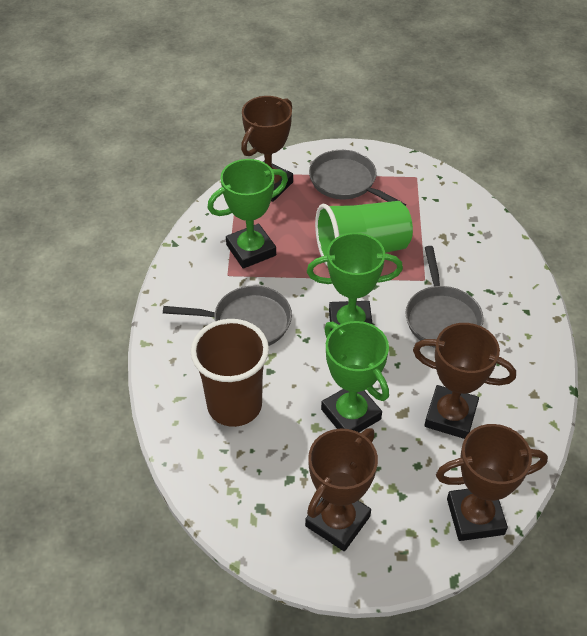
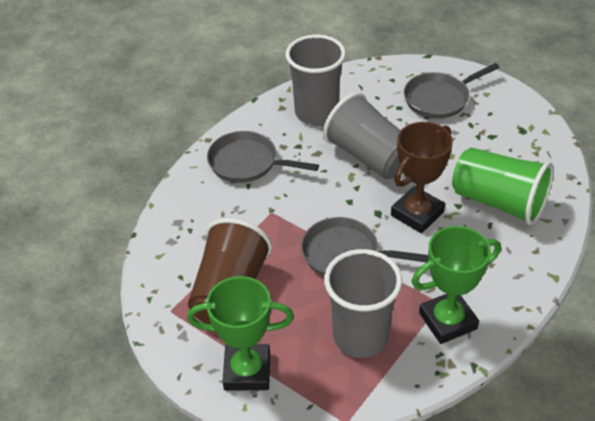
brown trophy: 4 -> 1
green trophy: 3 -> 2
grey cup: 0 -> 3

